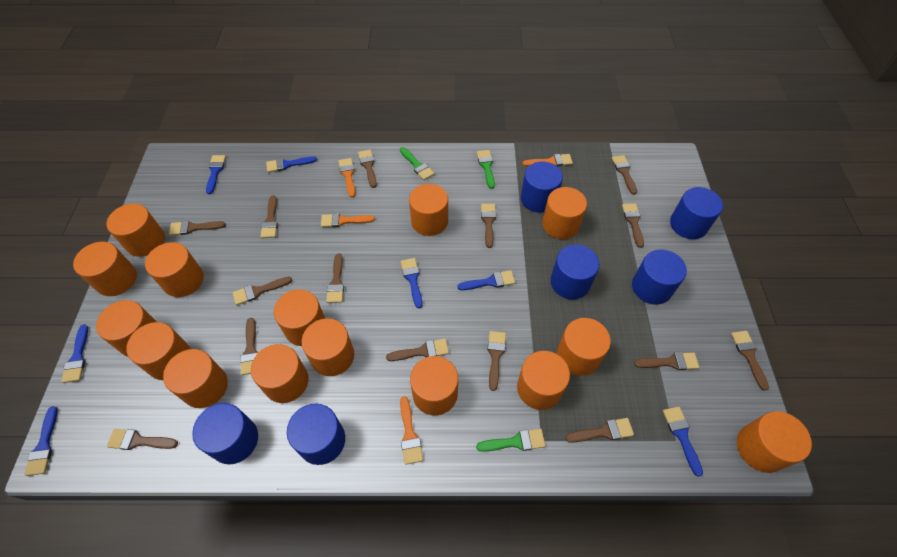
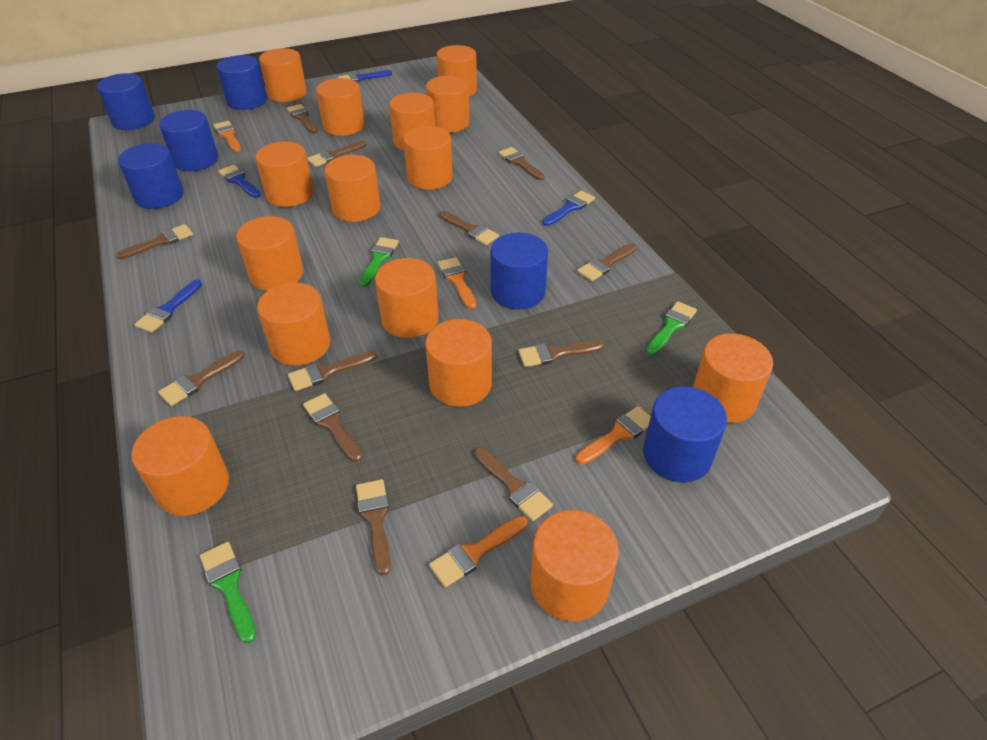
blue brush: 7 -> 4
brown brush: 15 -> 12

